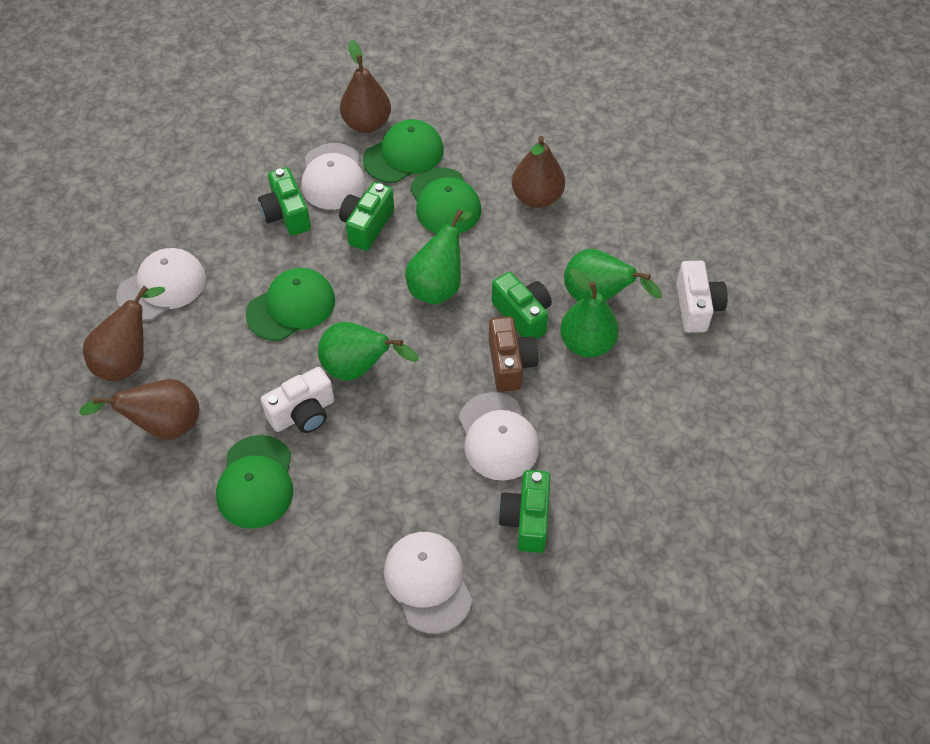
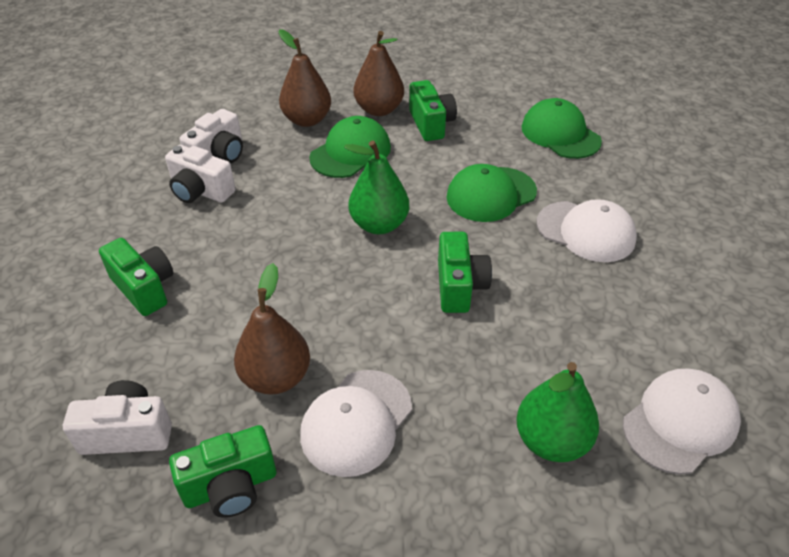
brown camera: 1 -> 0
brown pear: 4 -> 3
green cap: 4 -> 3
green pear: 4 -> 2
white camera: 2 -> 3
white cap: 4 -> 3

